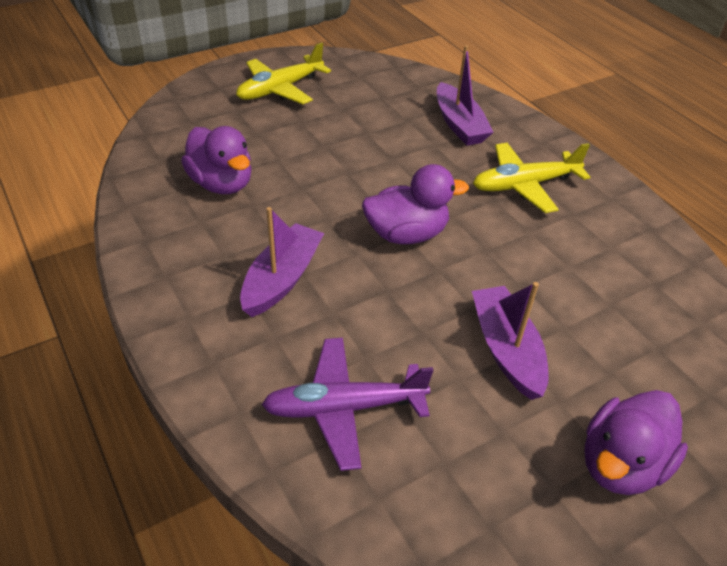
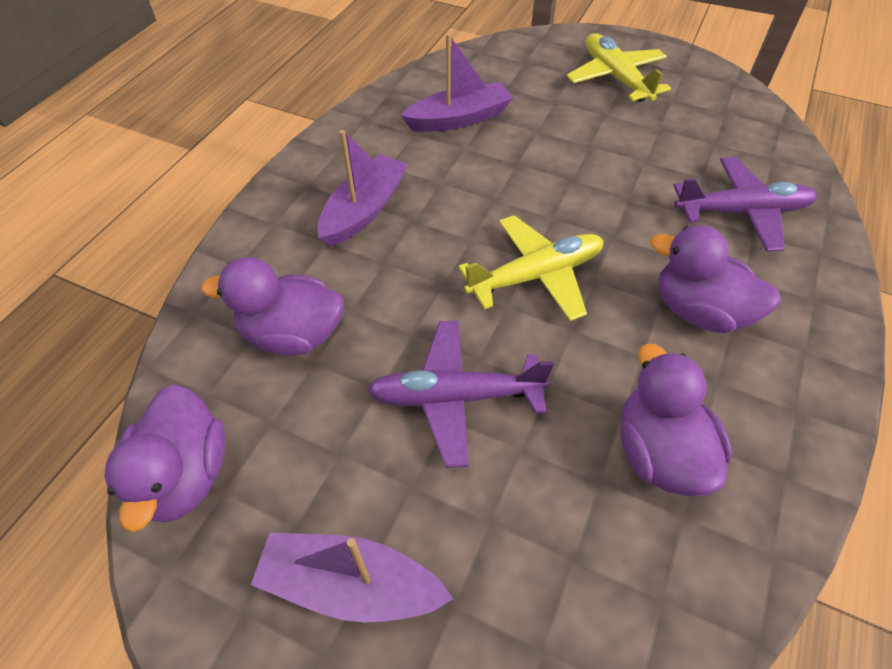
purple duck: 3 -> 4
purple plane: 1 -> 2

